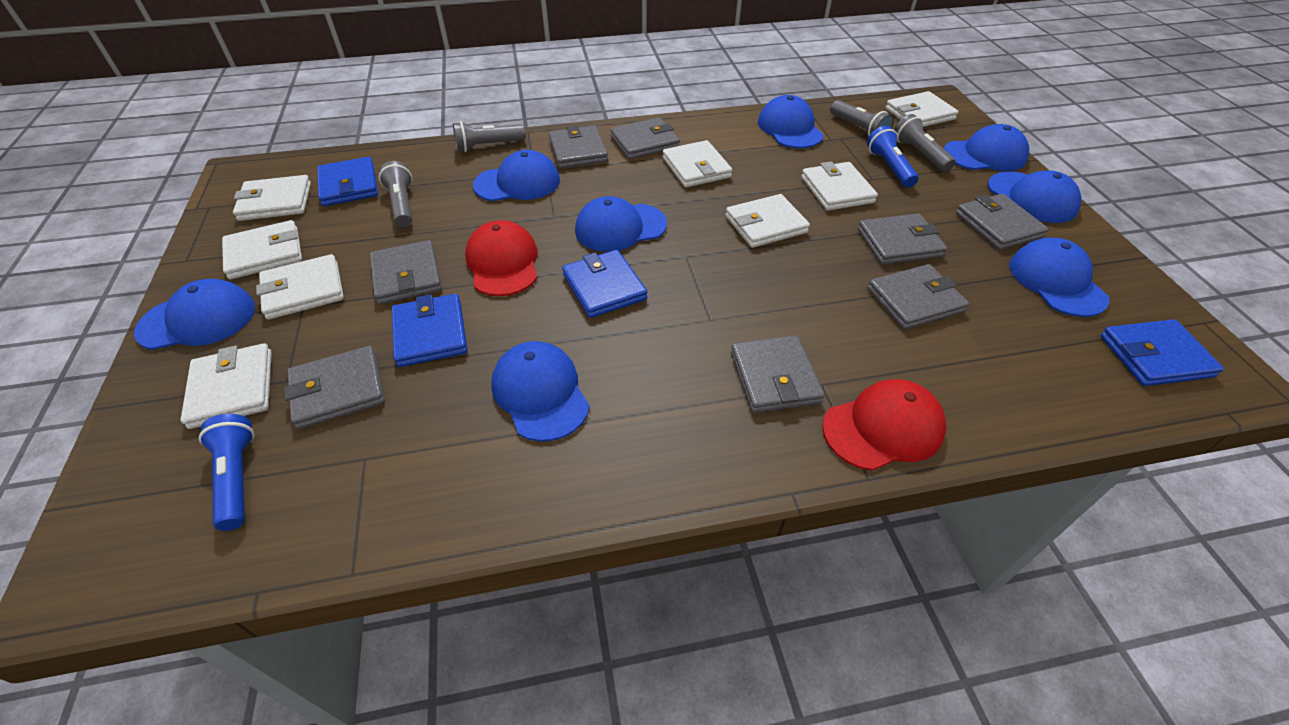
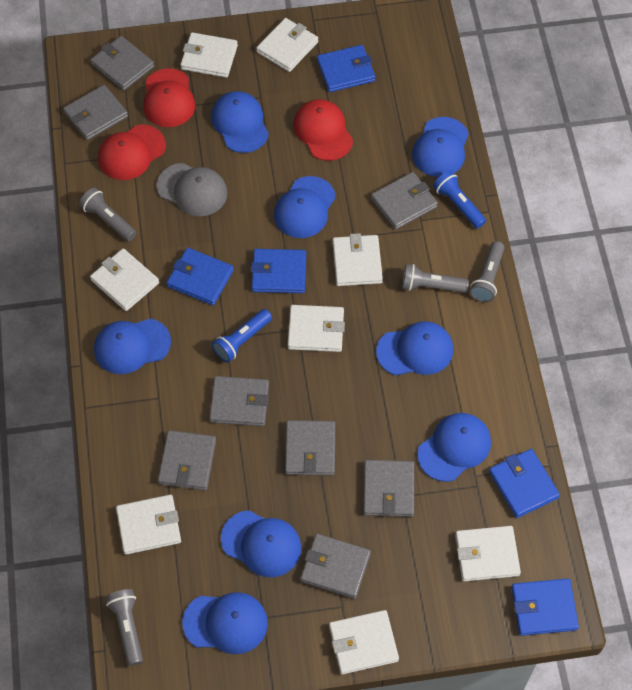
blue wallet: 4 -> 5
grey cap: 0 -> 1
red cap: 2 -> 3

